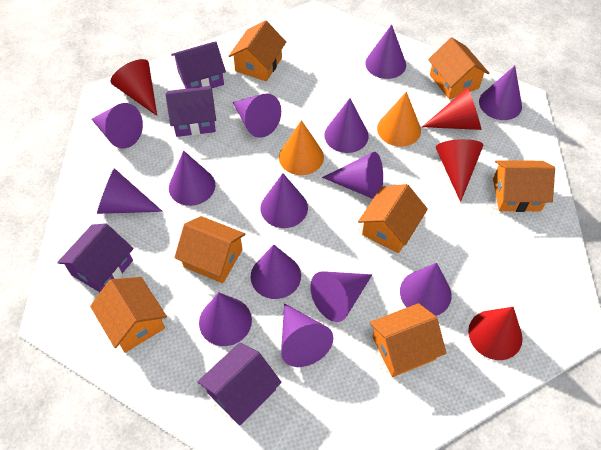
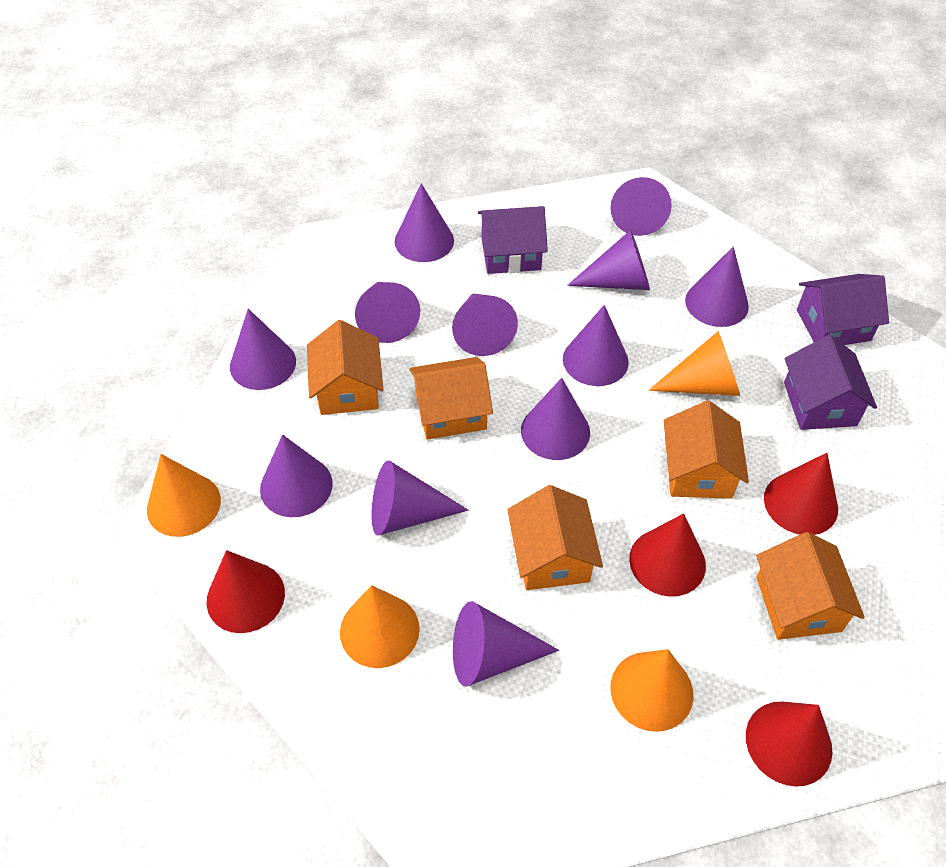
orange cone: 2 -> 4
orange house: 7 -> 5
purple cone: 14 -> 12
purple house: 4 -> 3

